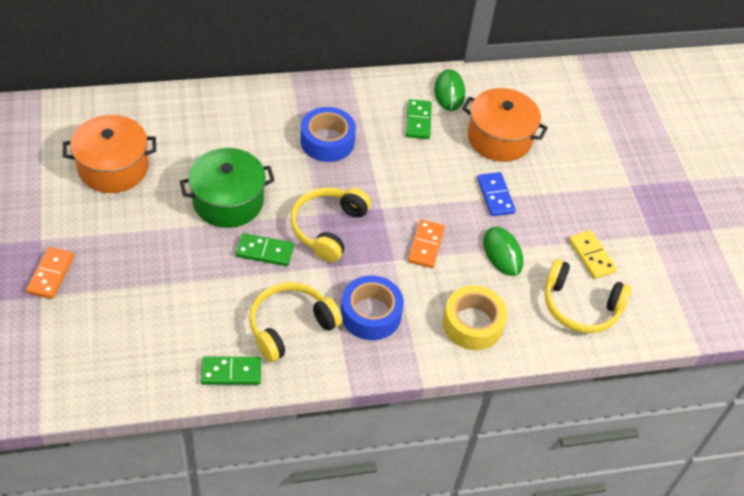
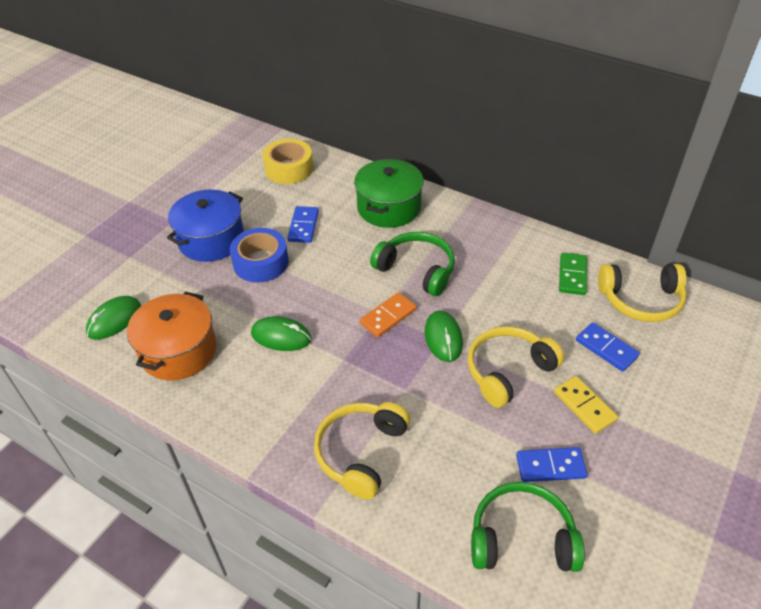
blue domino: 1 -> 3
blue pot: 0 -> 1
blue tape: 2 -> 1
green domino: 3 -> 1
green headphones: 0 -> 2
green mouse: 2 -> 3
orange domino: 2 -> 1
orange pot: 2 -> 1

